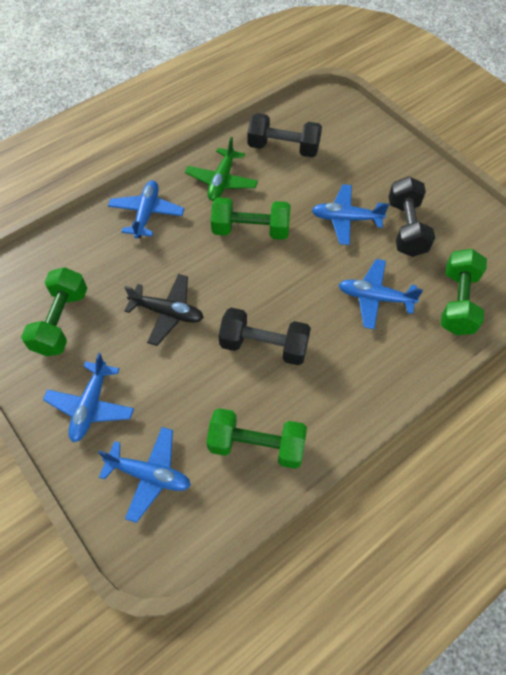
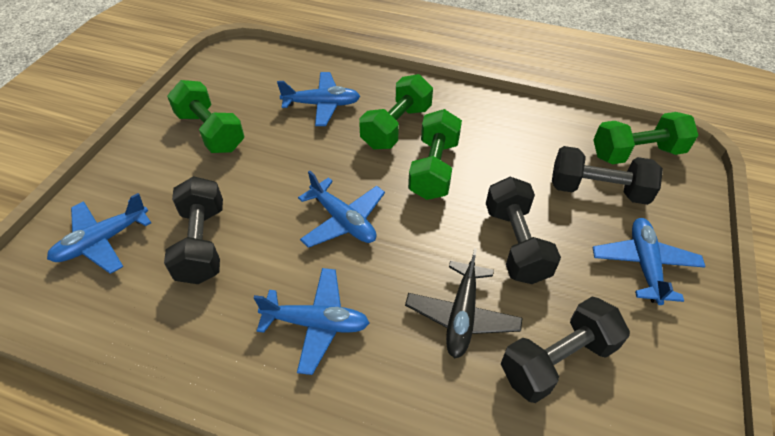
black dumbbell: 3 -> 4
green plane: 1 -> 0

